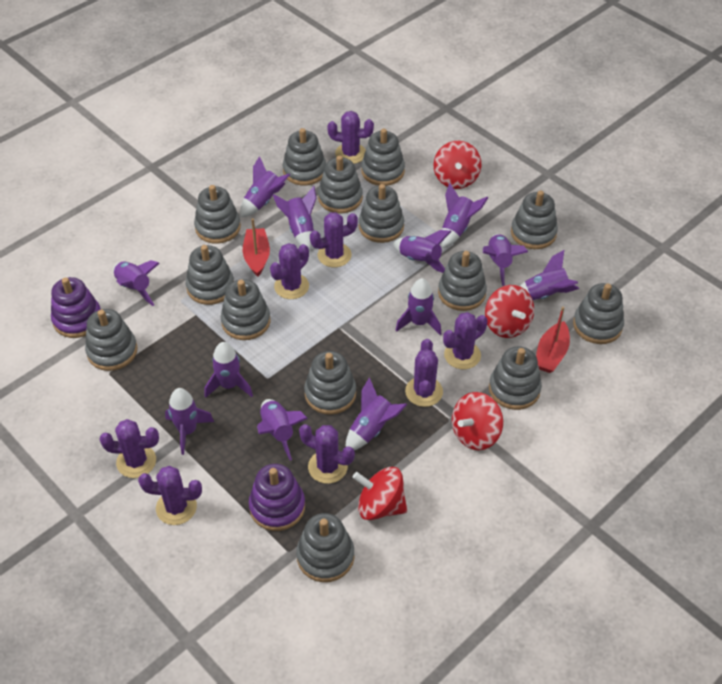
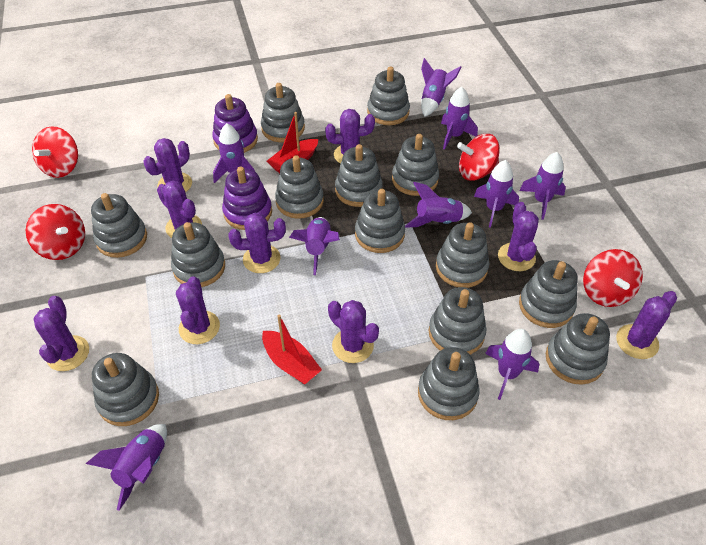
purple cactus: 8 -> 9
purple rocket: 12 -> 9

